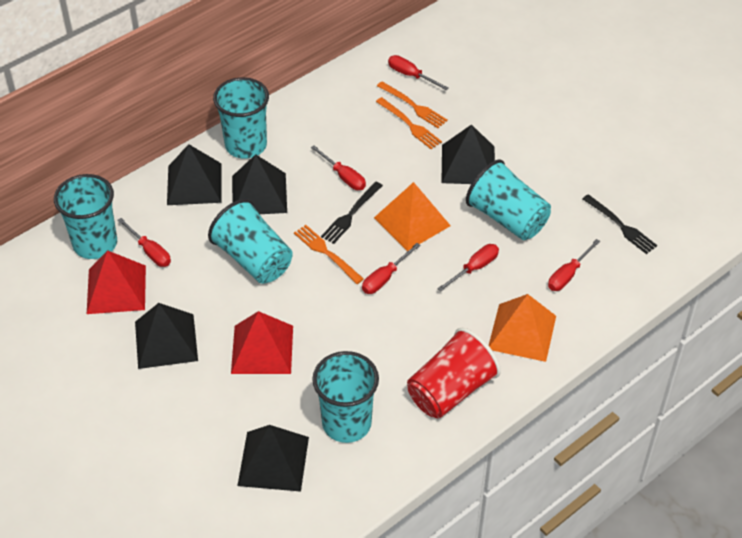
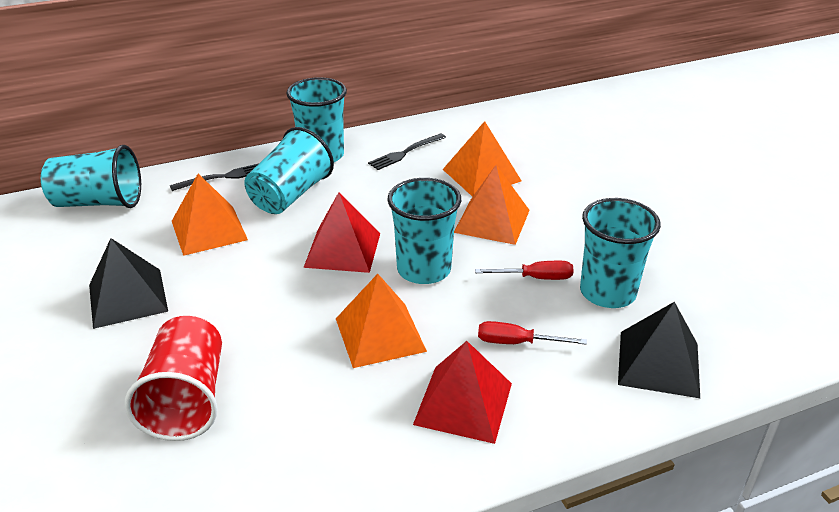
black pyramid: 5 -> 2
orange fork: 3 -> 0
orange pyramid: 2 -> 4
red screwdriver: 6 -> 2

